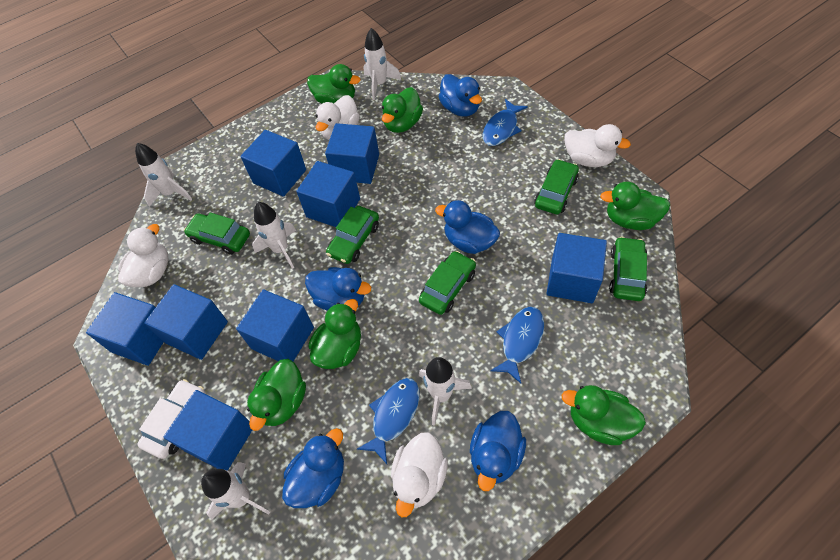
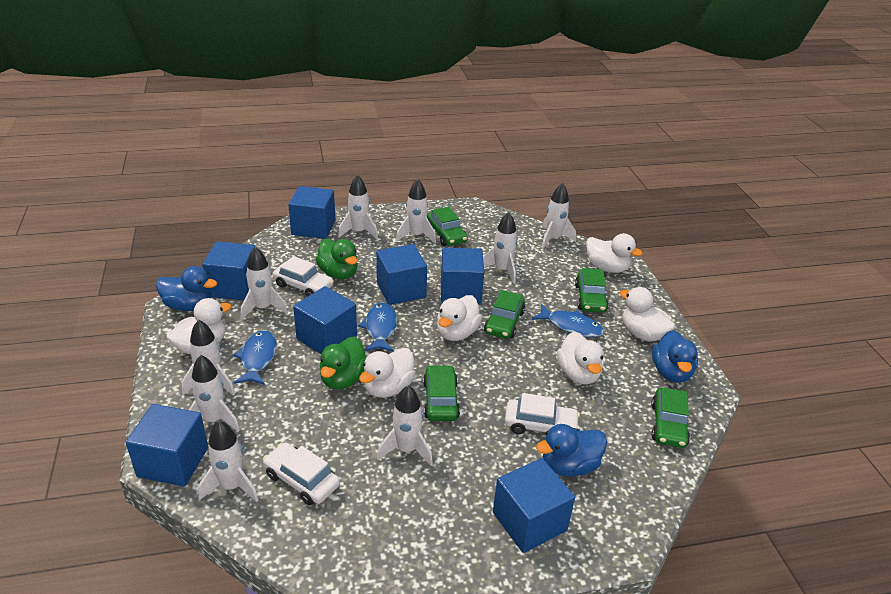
blue cube: 8 -> 7
blue duck: 5 -> 3
green duck: 6 -> 2
white car: 1 -> 3
white duck: 4 -> 6
white rocket: 5 -> 9

